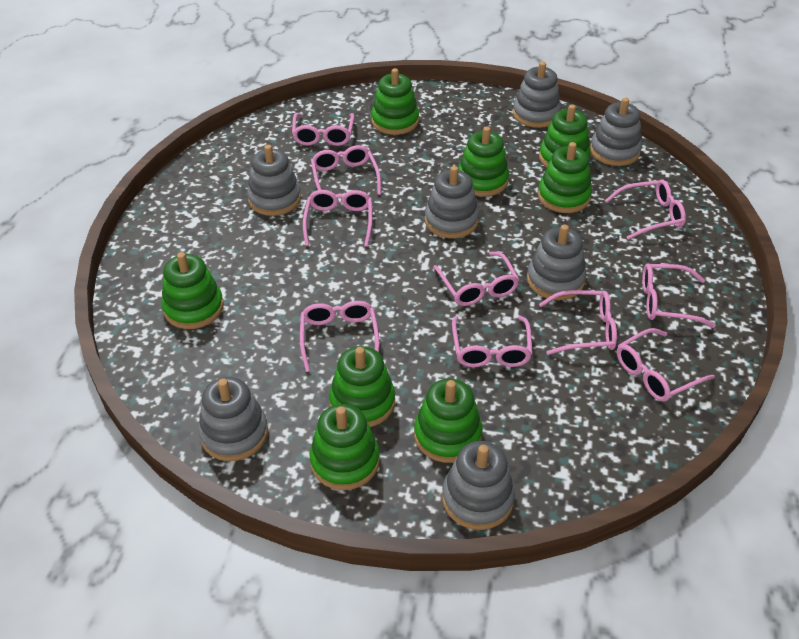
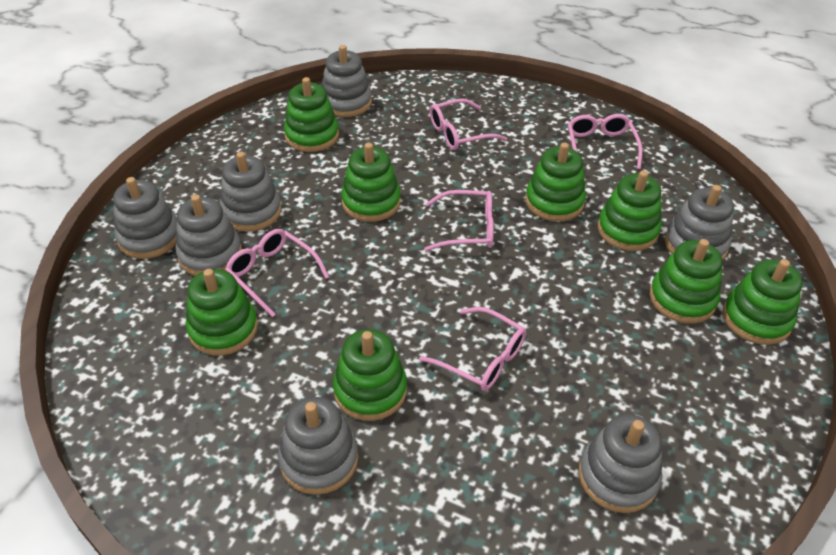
pink glasses: 10 -> 5

